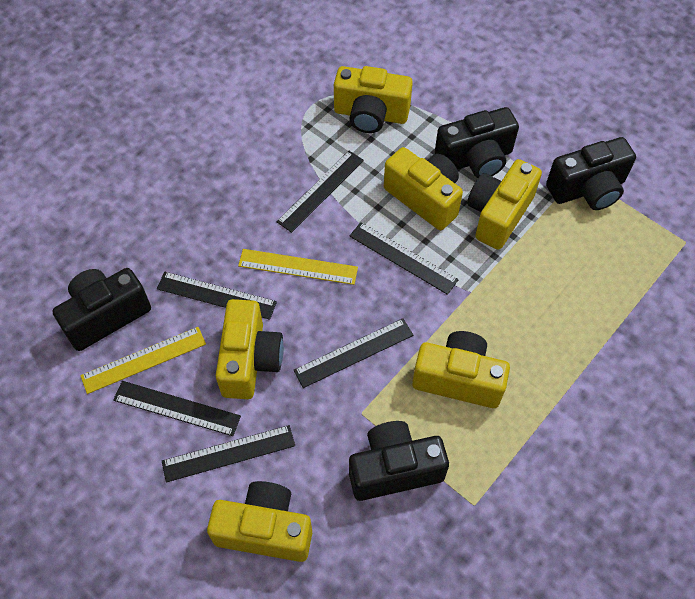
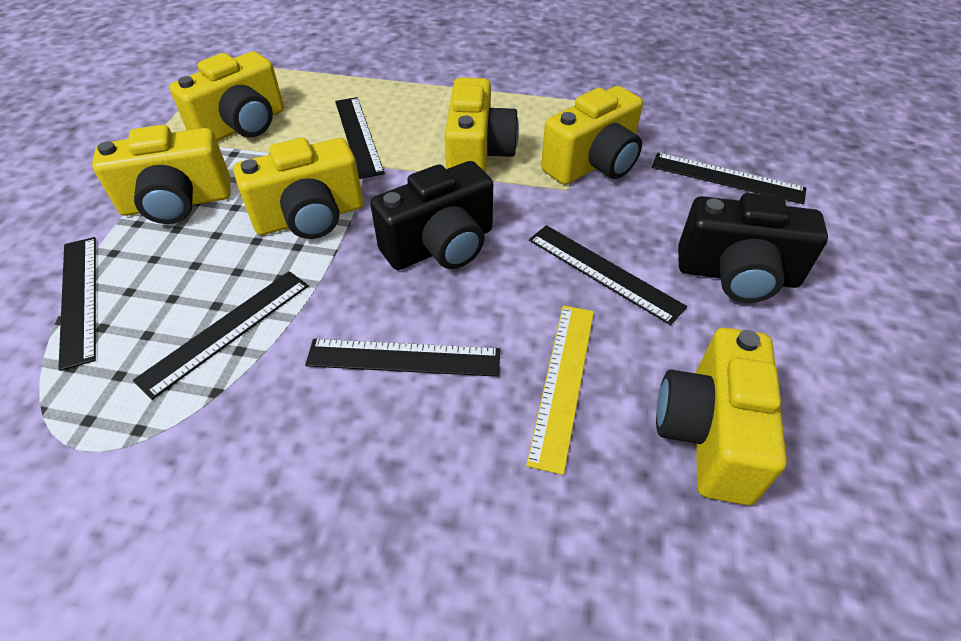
black camera: 4 -> 2
yellow ruler: 2 -> 1

